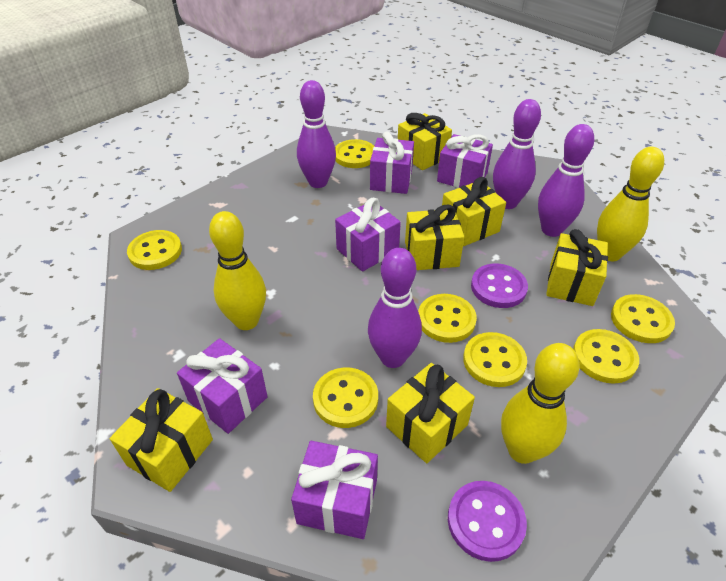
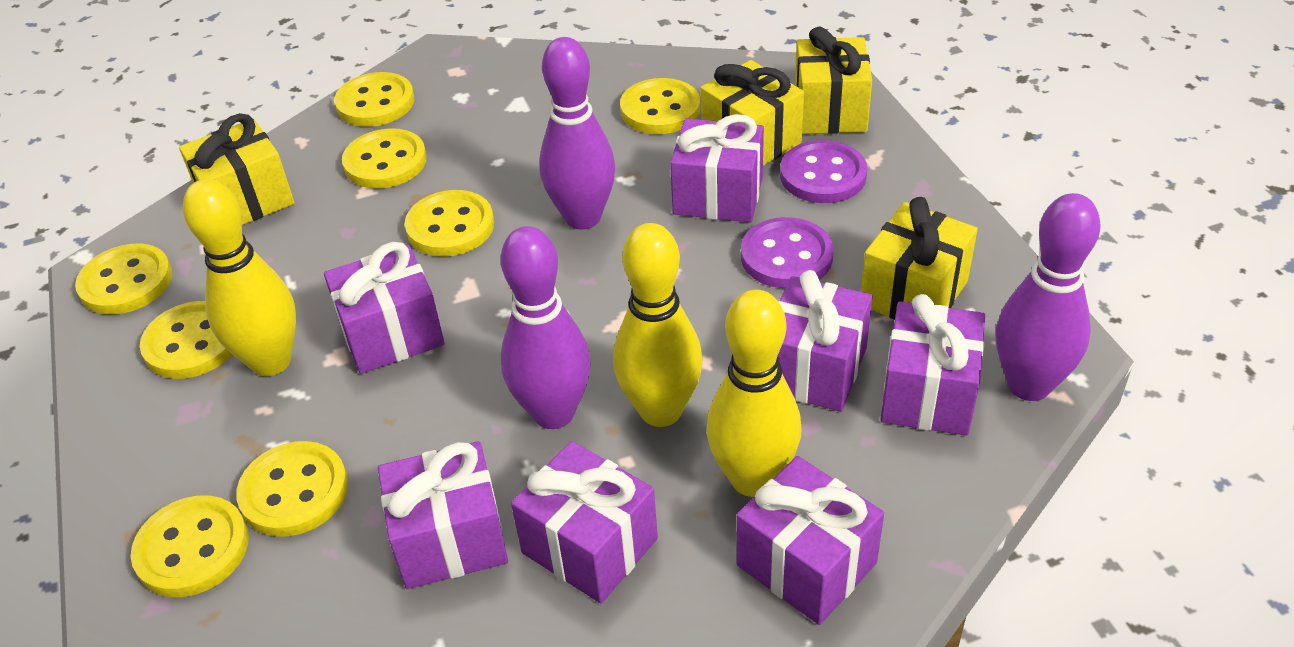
purple bowling pin: 4 -> 3
purple gift: 5 -> 7
yellow button: 7 -> 8
yellow gift: 6 -> 4

